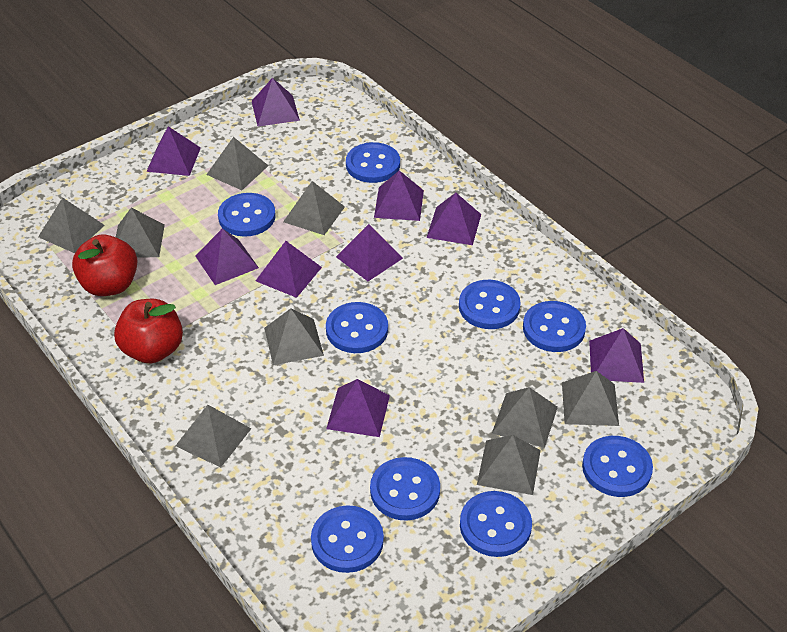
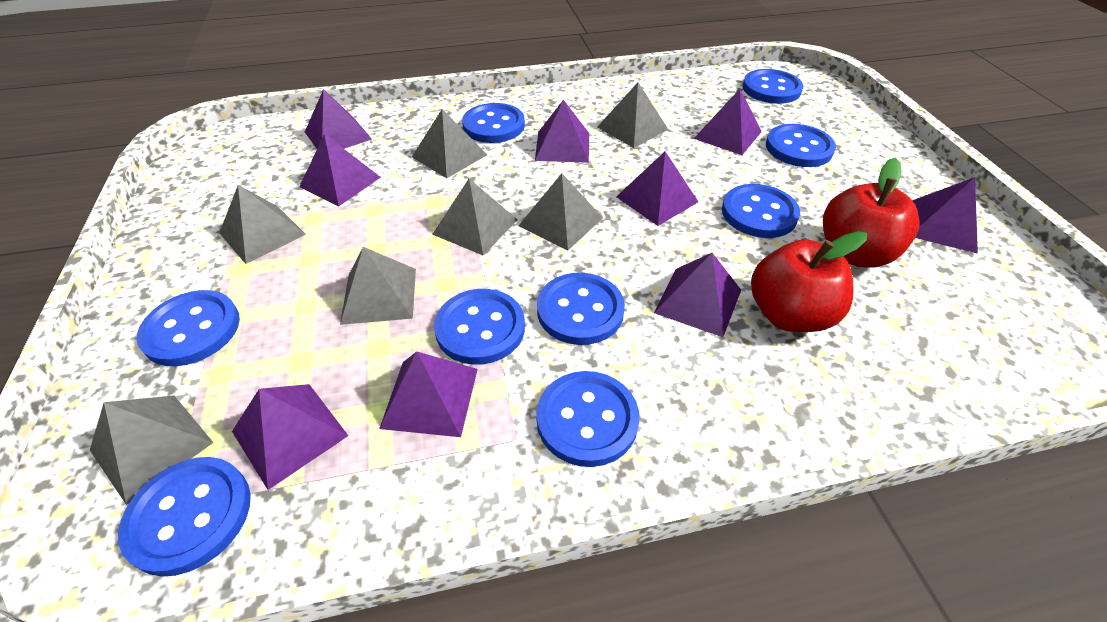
grey pyramid: 9 -> 7

